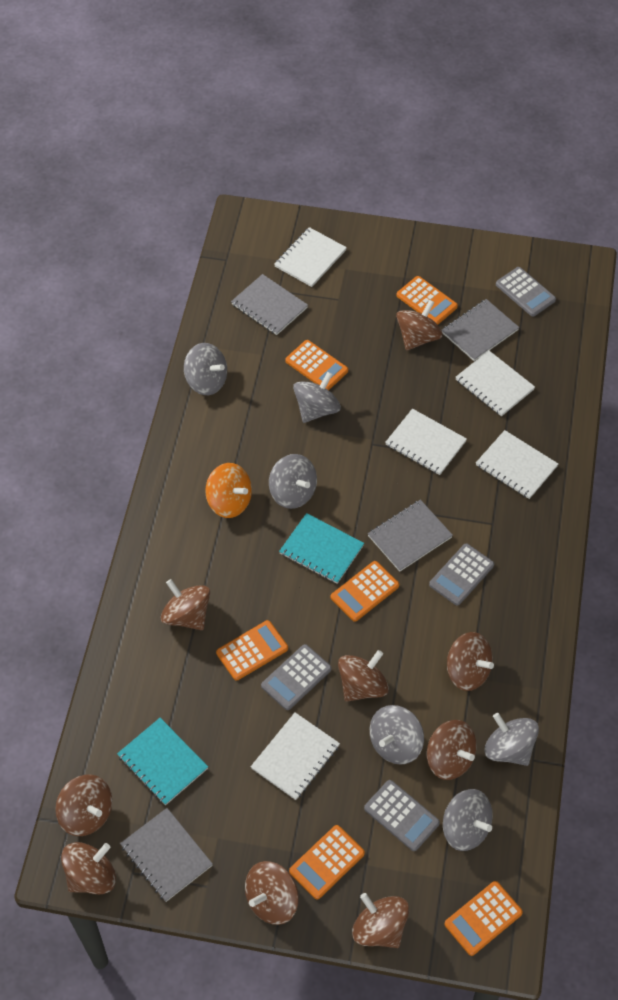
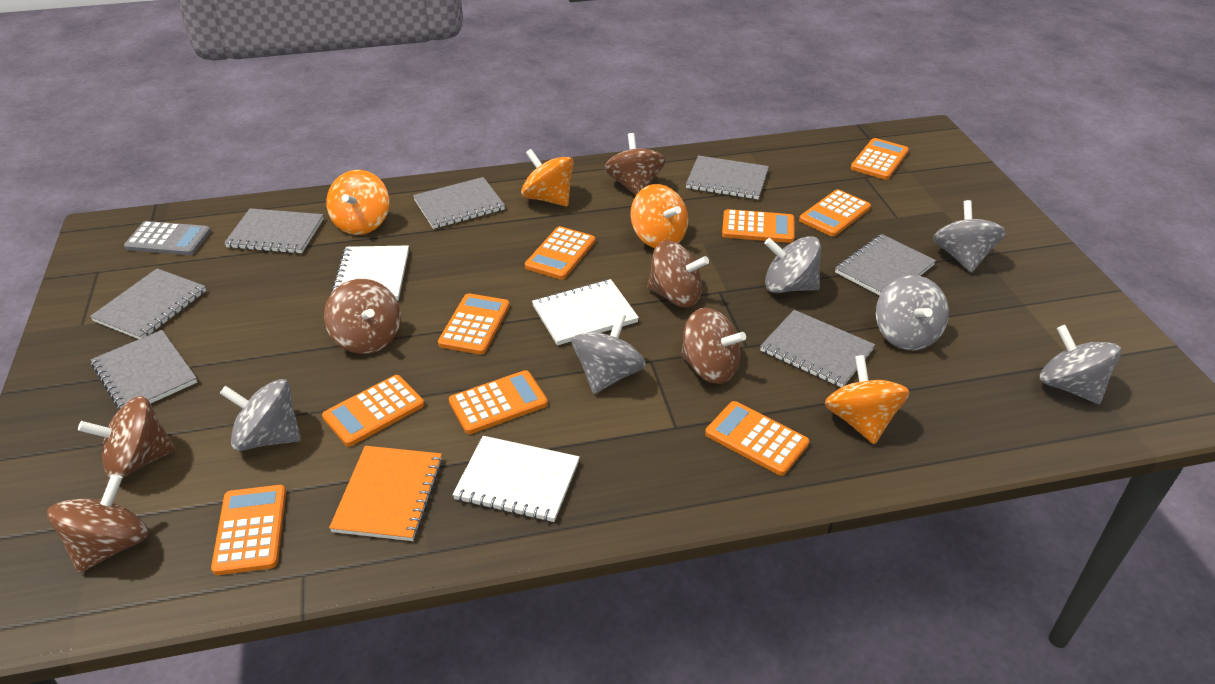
brown spinning top: 9 -> 6
grey calculator: 4 -> 1
grey notebook: 4 -> 7
orange calculator: 6 -> 9
orange notebook: 0 -> 1
orange spinning top: 1 -> 4
turquoise notebook: 2 -> 0
white notebook: 5 -> 3

